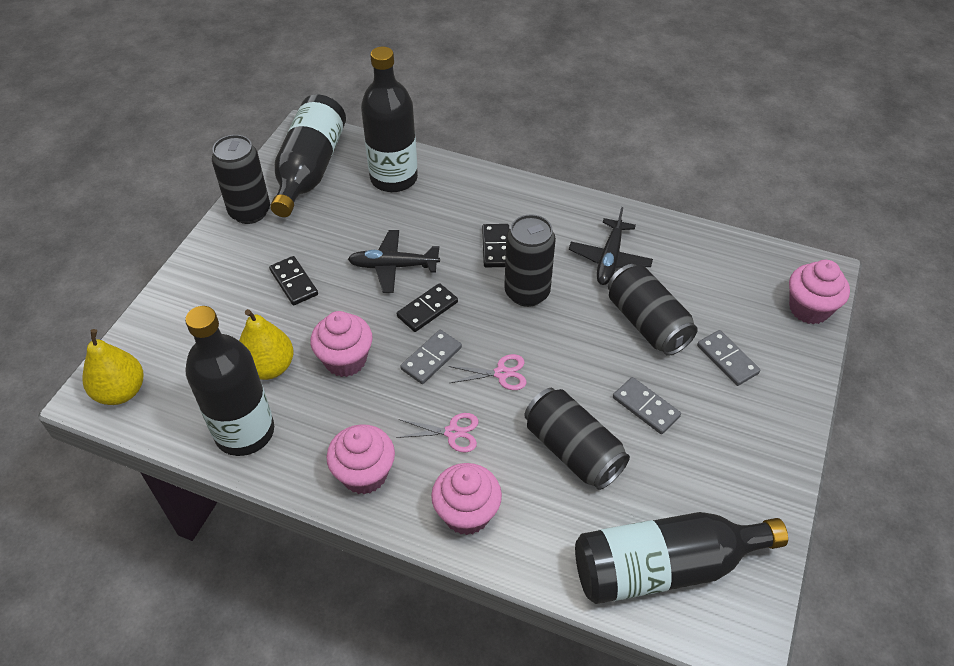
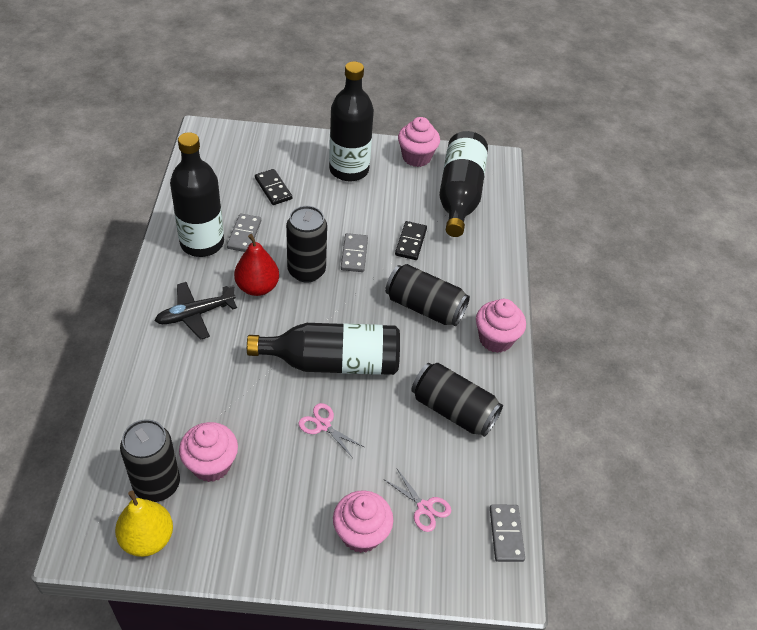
black domino: 3 -> 2
black plane: 2 -> 1
red pear: 0 -> 1
yellow pear: 2 -> 1

